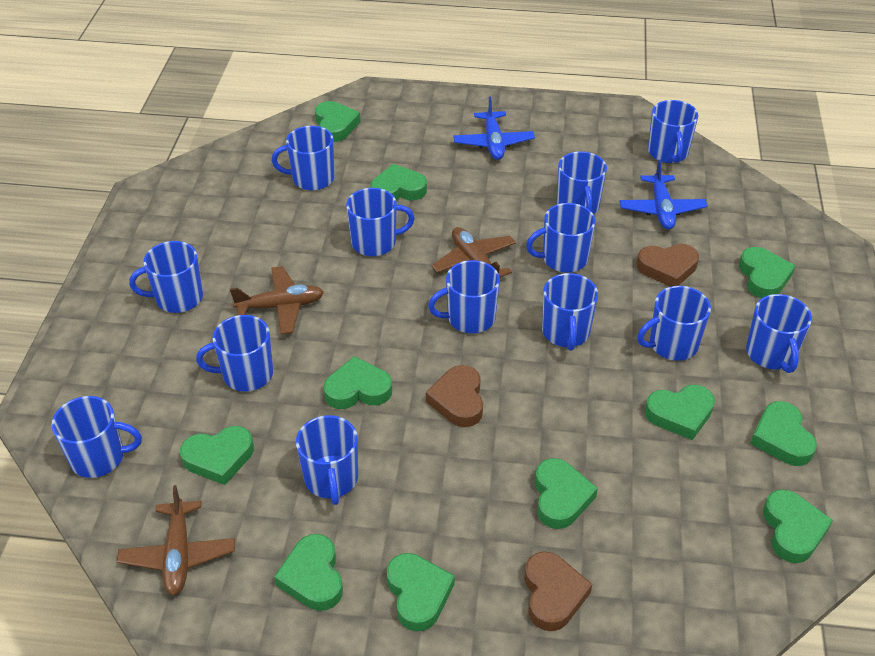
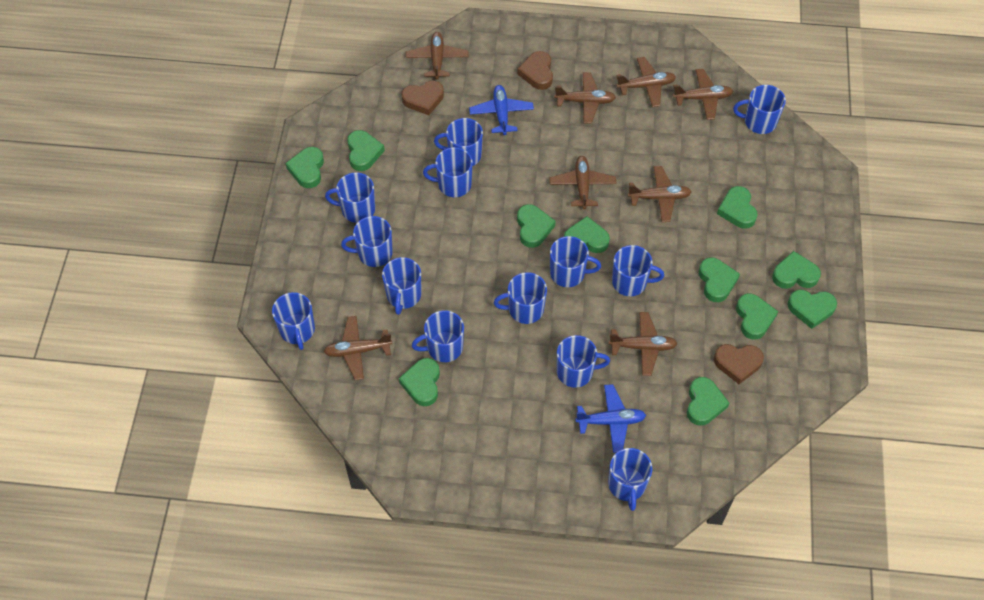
brown plane: 3 -> 8

